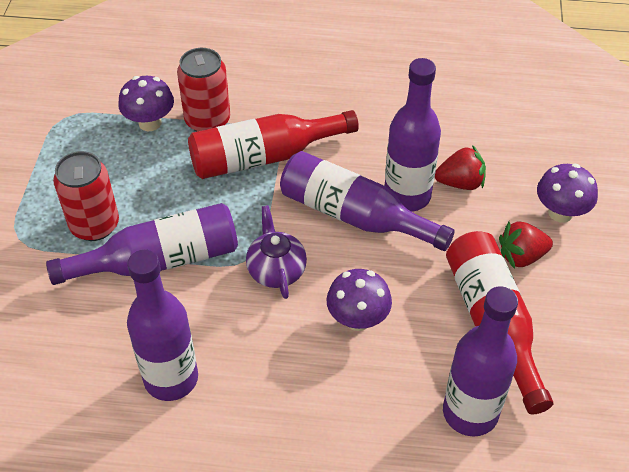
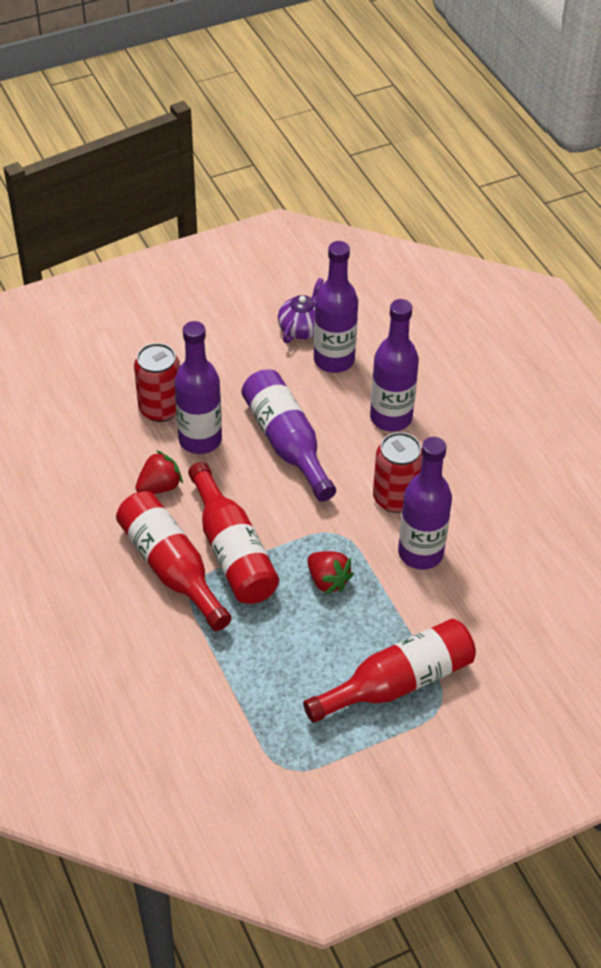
purple mushroom: 3 -> 0
red bottle: 2 -> 3

